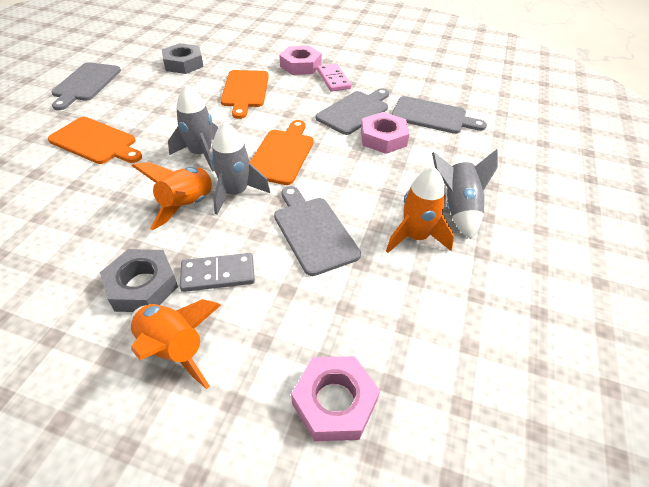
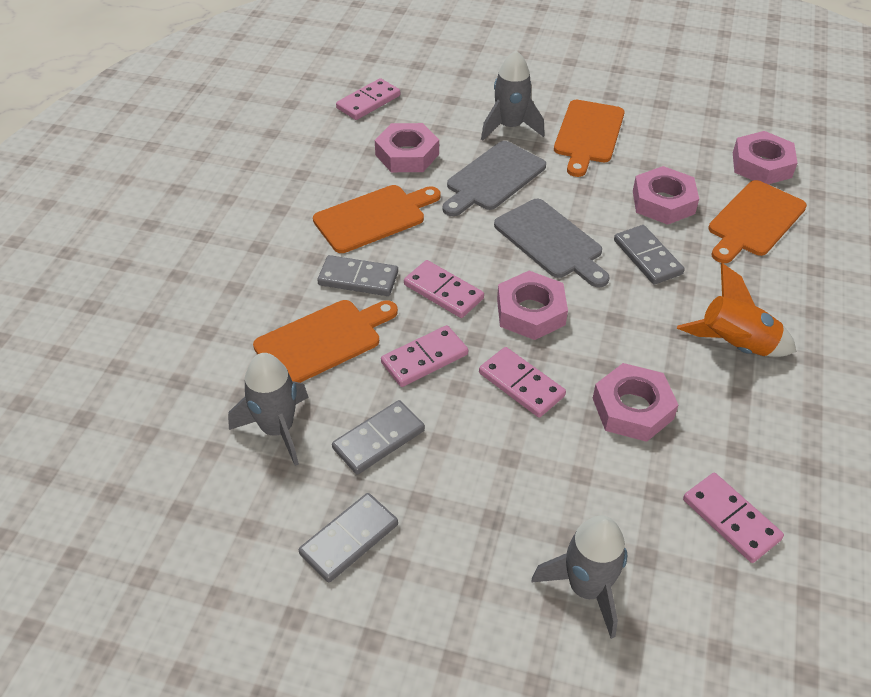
grey cutting board: 4 -> 2
grey domino: 1 -> 4
grey nut: 2 -> 0
orange cutting board: 3 -> 4
orange rocket: 3 -> 1
pink domino: 1 -> 5
pink nut: 3 -> 5

